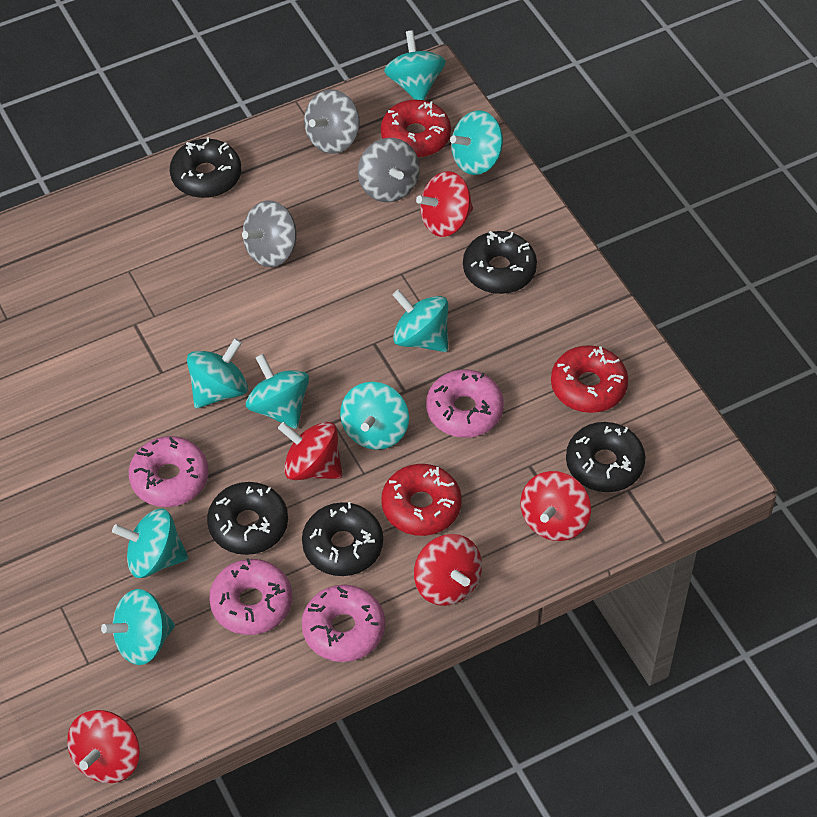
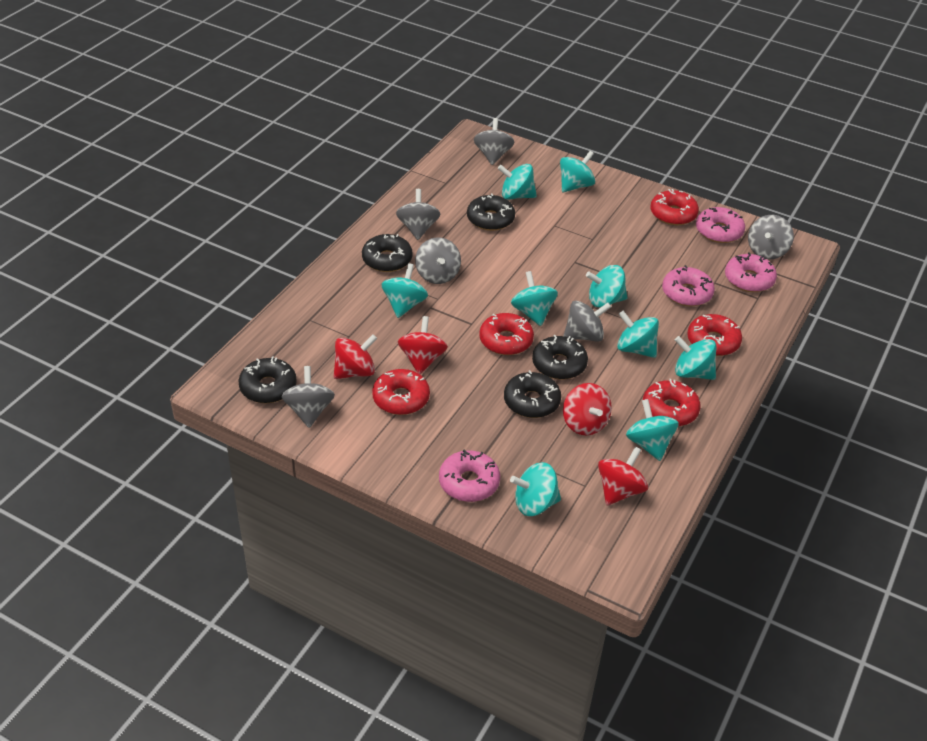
grey spinning top: 3 -> 6
red donut: 3 -> 5
red spinning top: 5 -> 4
turquoise spinning top: 8 -> 9

